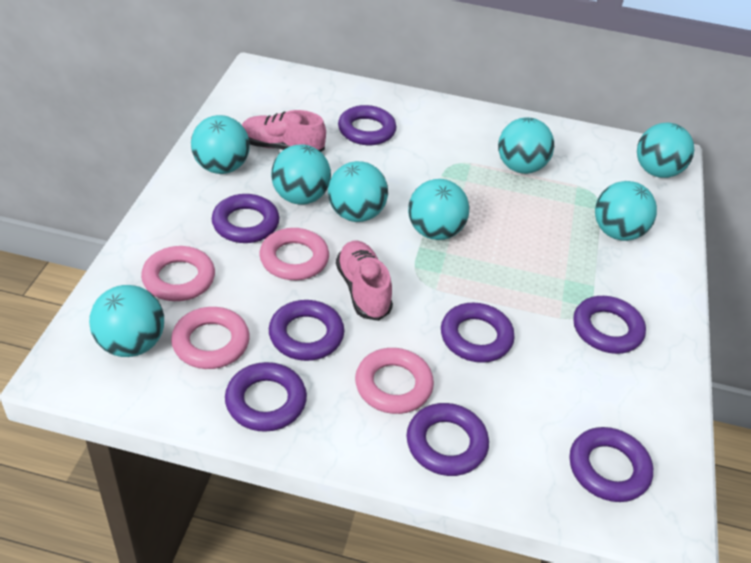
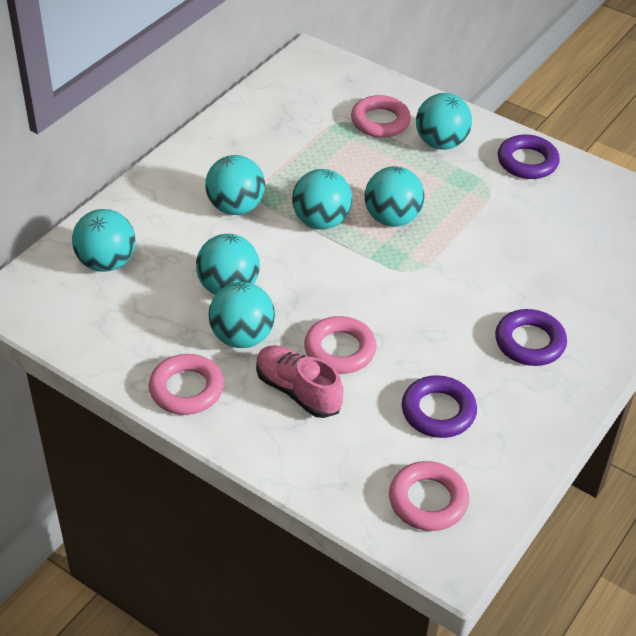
pink shoe: 2 -> 1
purple ring: 8 -> 3
turquoise ball: 8 -> 7

